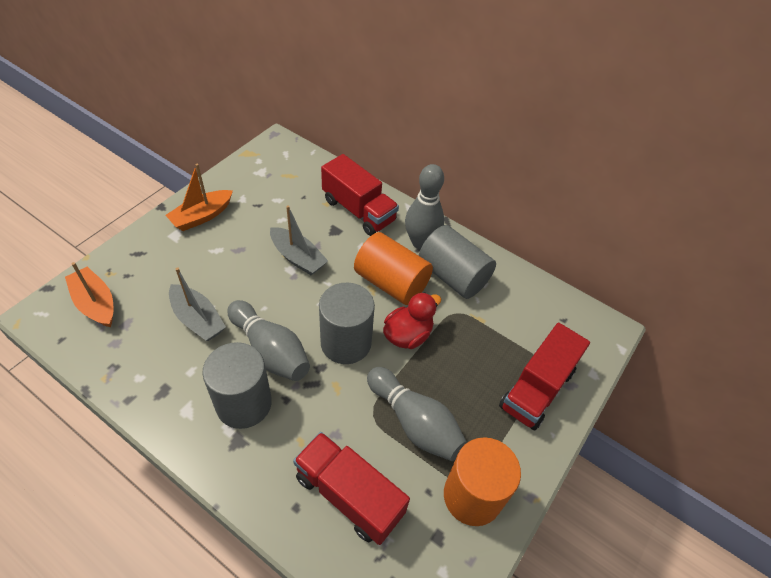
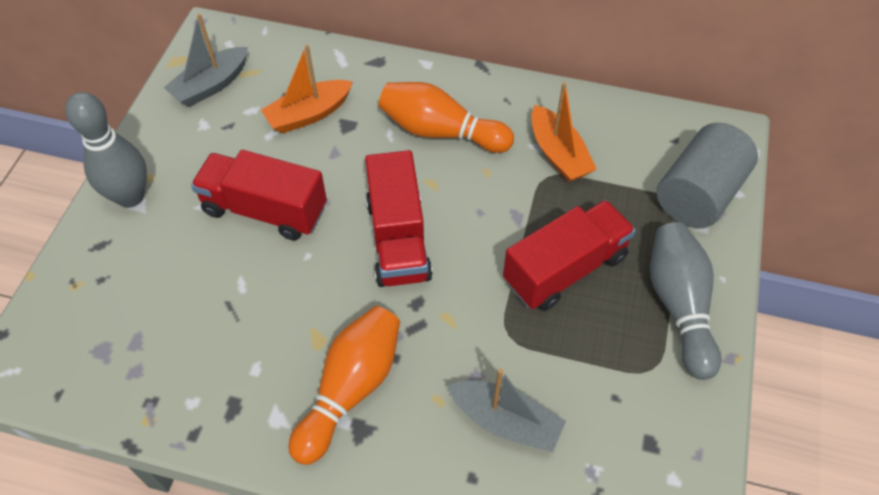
grey bowling pin: 3 -> 2
grey cylinder: 3 -> 1
orange bowling pin: 0 -> 2
orange cylinder: 2 -> 0
red duck: 1 -> 0

